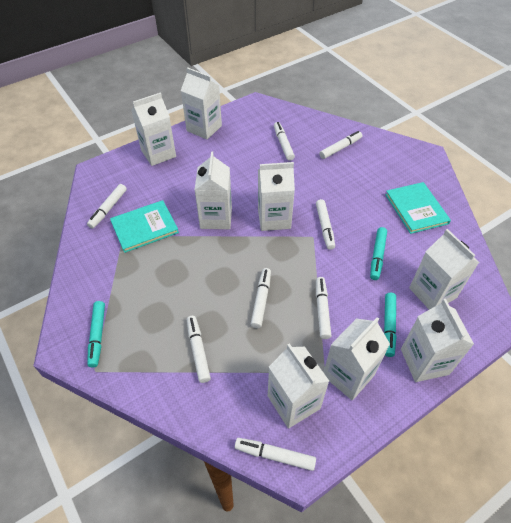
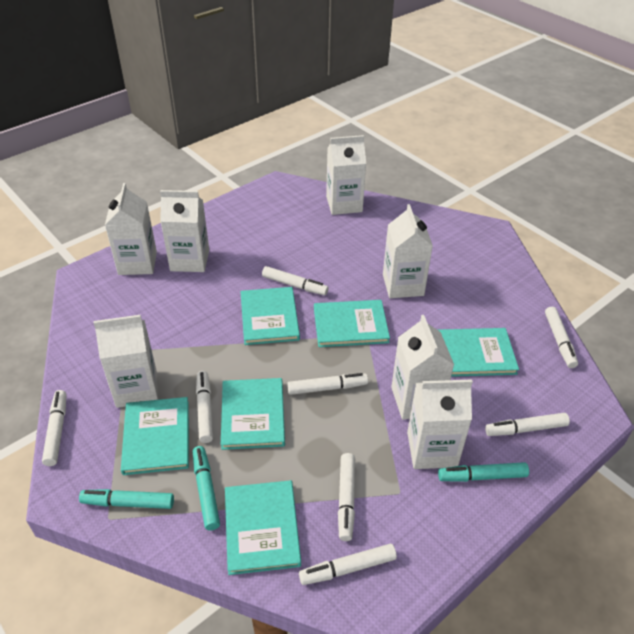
turquoise book: 2 -> 6
white carton: 8 -> 7

